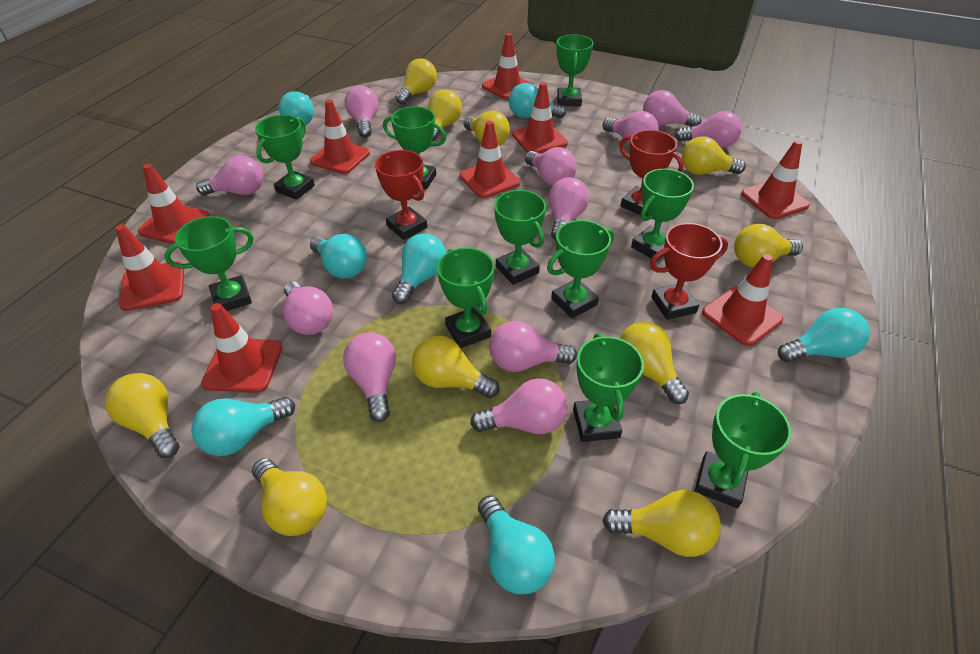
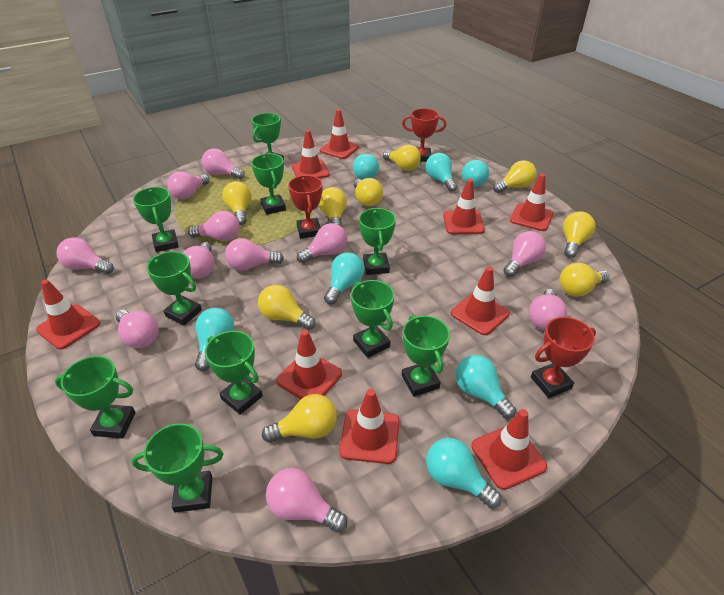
yellow light bulb: 10 -> 9

